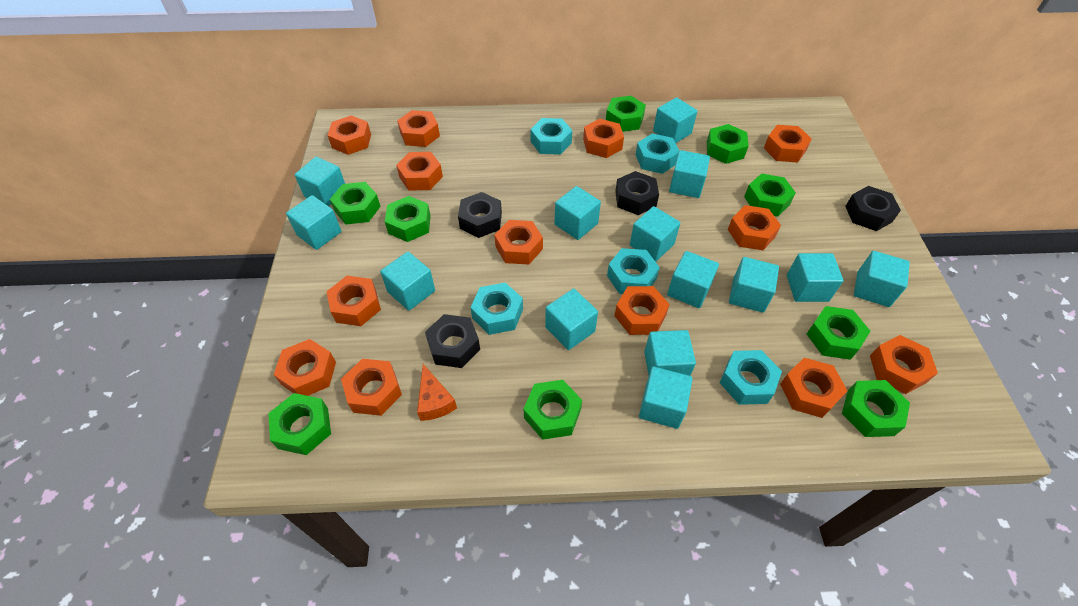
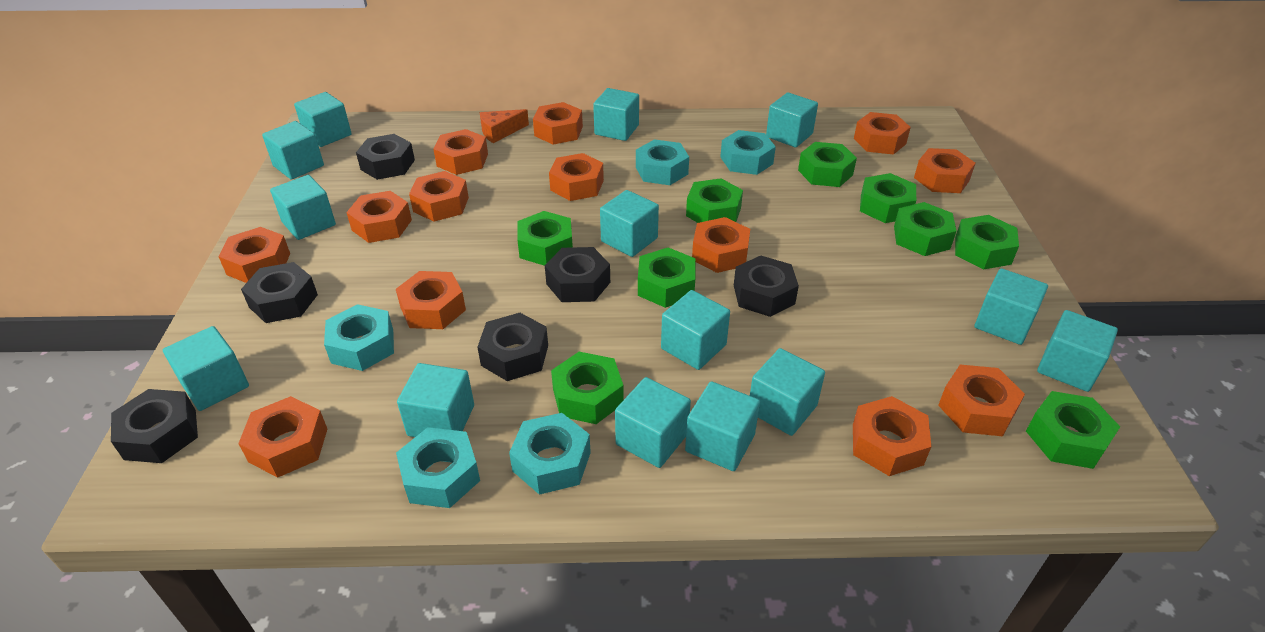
black nut: 4 -> 6

